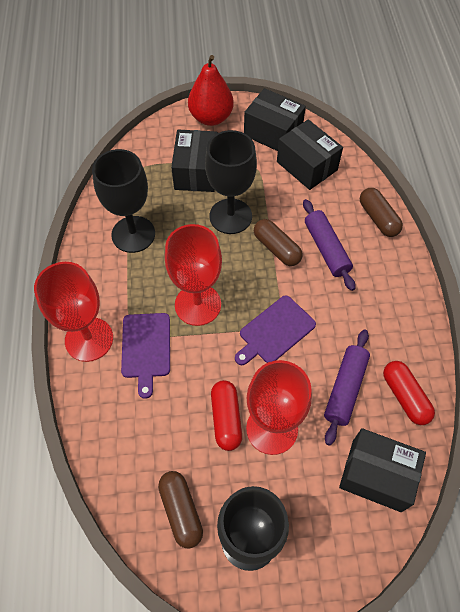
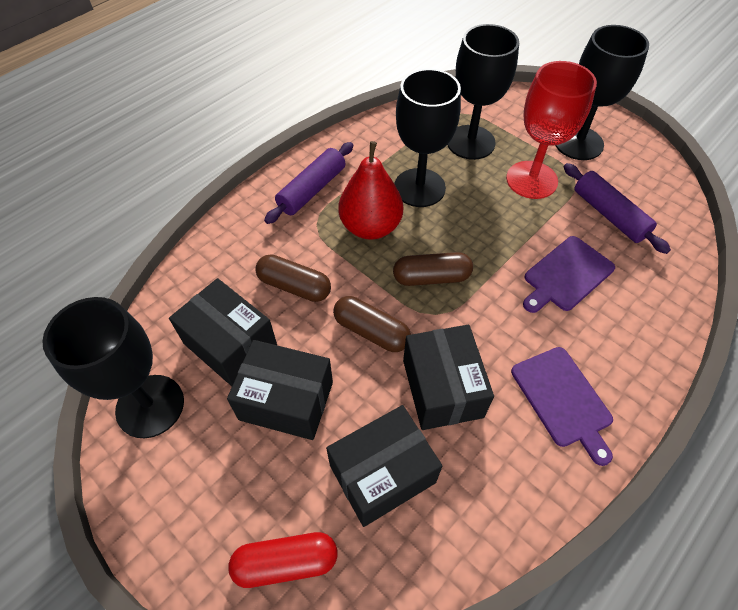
black goblet: 3 -> 4
red capsule: 2 -> 1
red goblet: 3 -> 1

